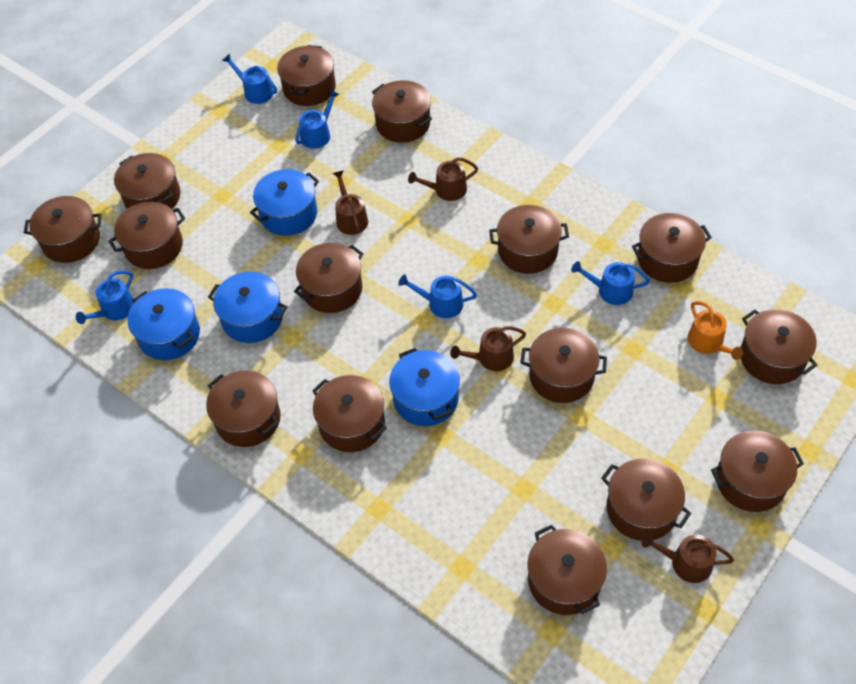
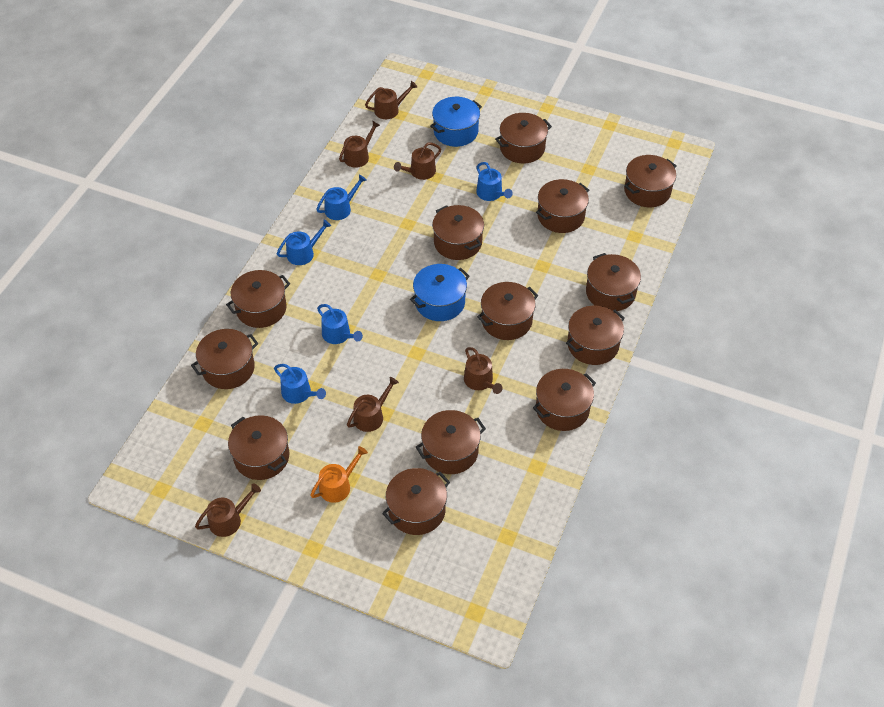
blue pot: 4 -> 2
brown pot: 15 -> 13
brown watering can: 4 -> 6

